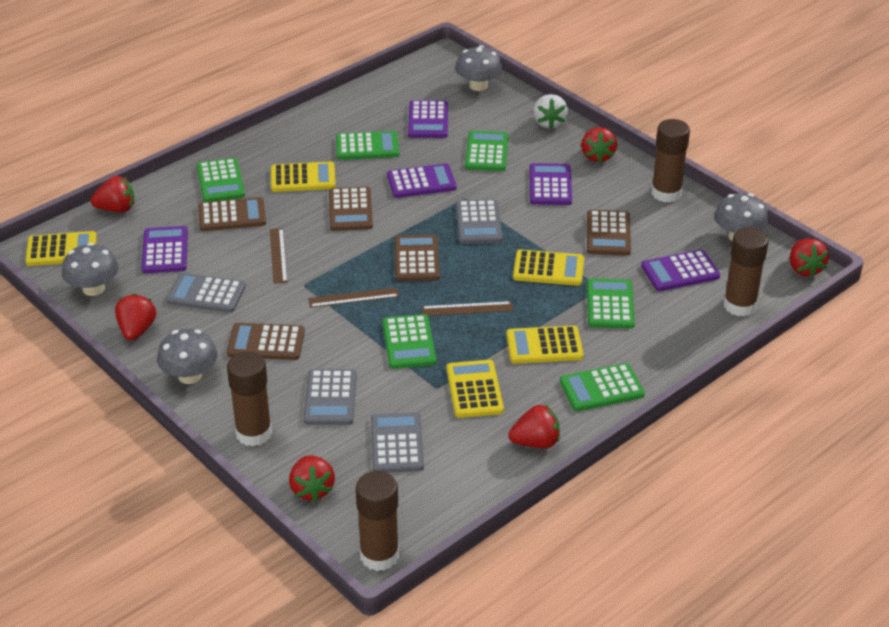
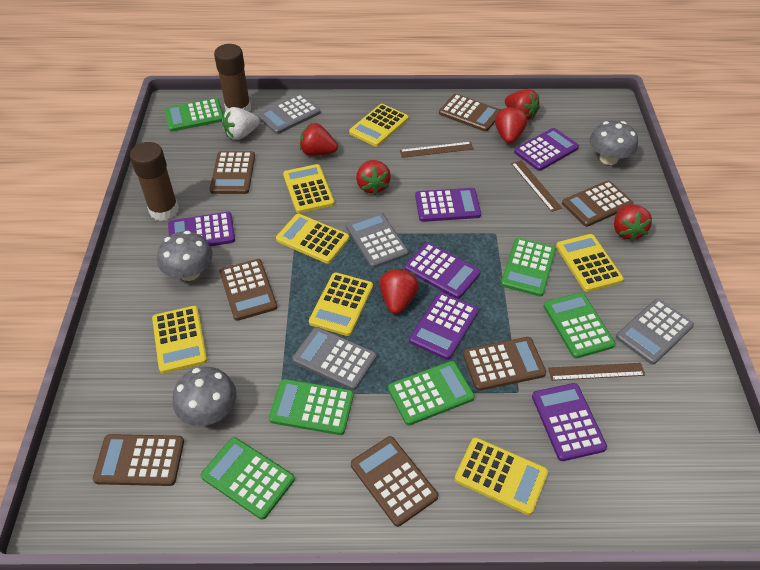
brown calculator: 5 -> 7
brown glue stick: 4 -> 2
grey mushroom: 4 -> 3
purple calculator: 5 -> 6
yellow calculator: 5 -> 7

